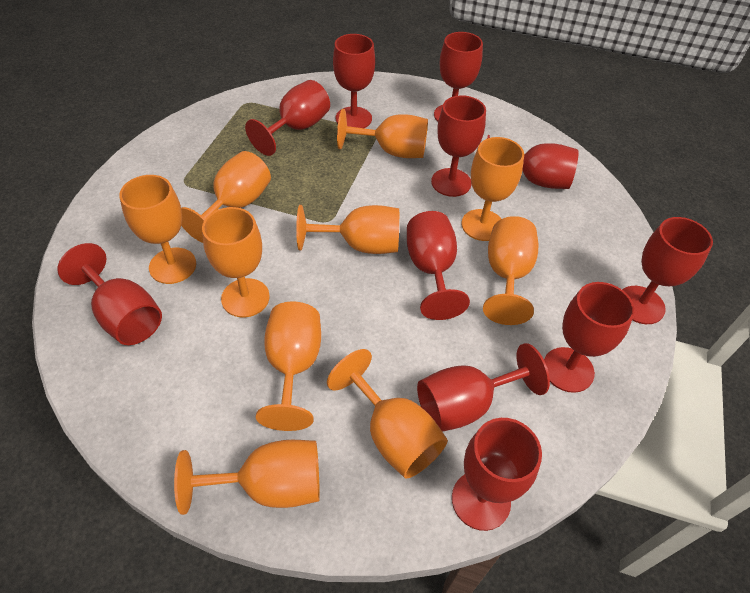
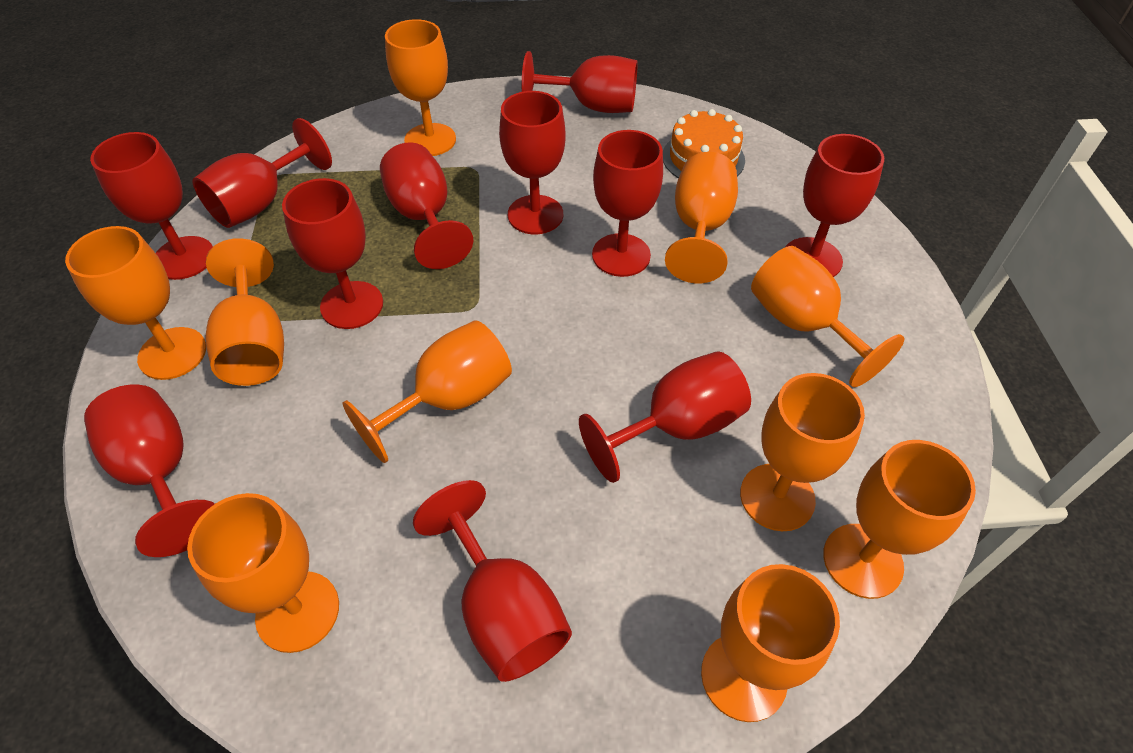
orange cake: 0 -> 1

